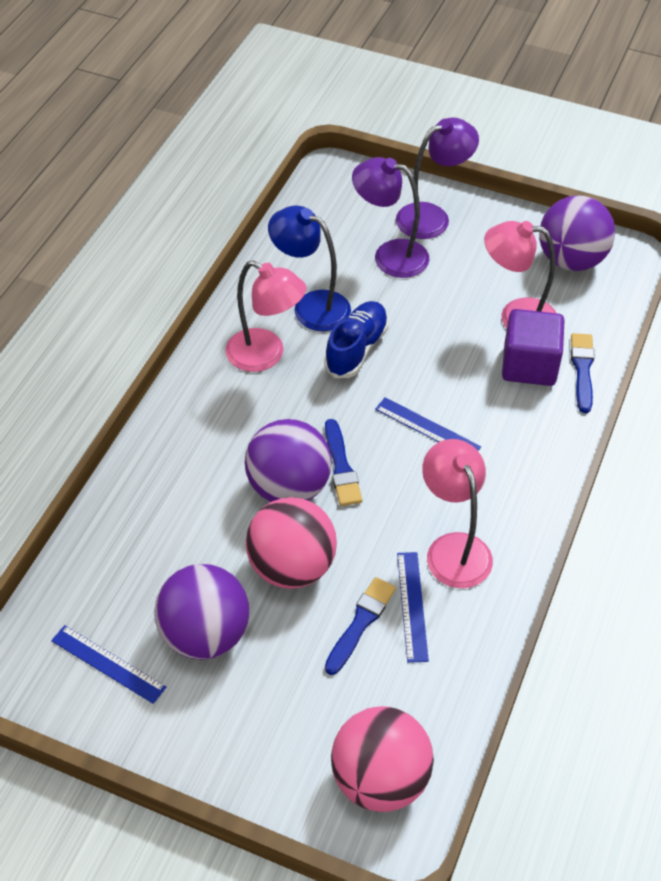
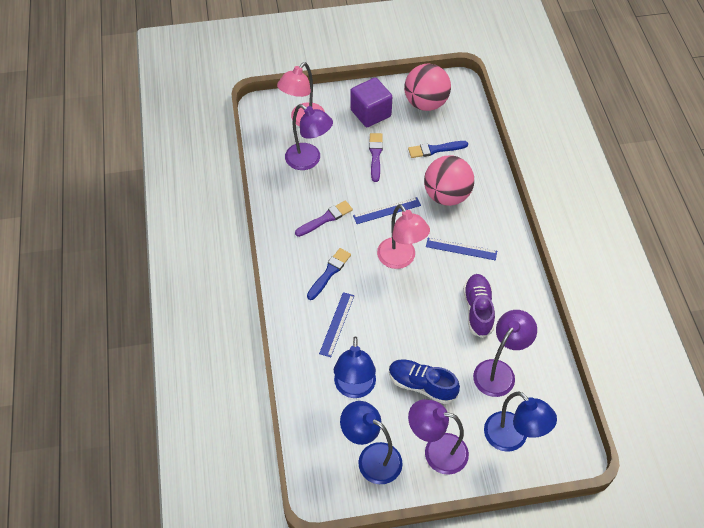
blue brush: 3 -> 2
blue lamp: 1 -> 3
pink lamp: 3 -> 2
purple ball: 3 -> 0
purple brush: 0 -> 2
purple lamp: 2 -> 3
purple shoe: 0 -> 1

